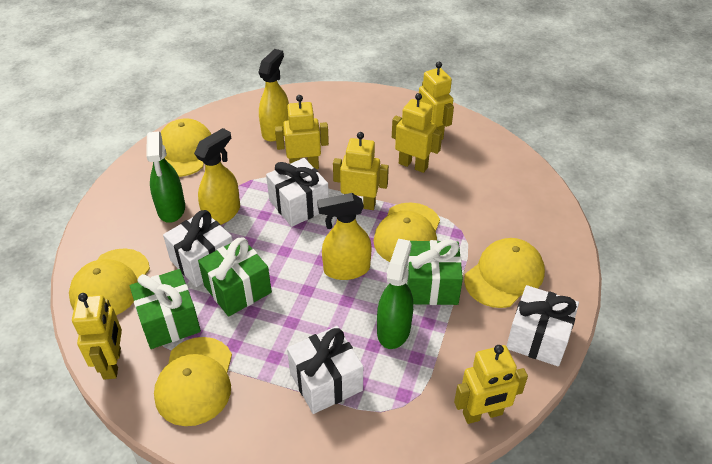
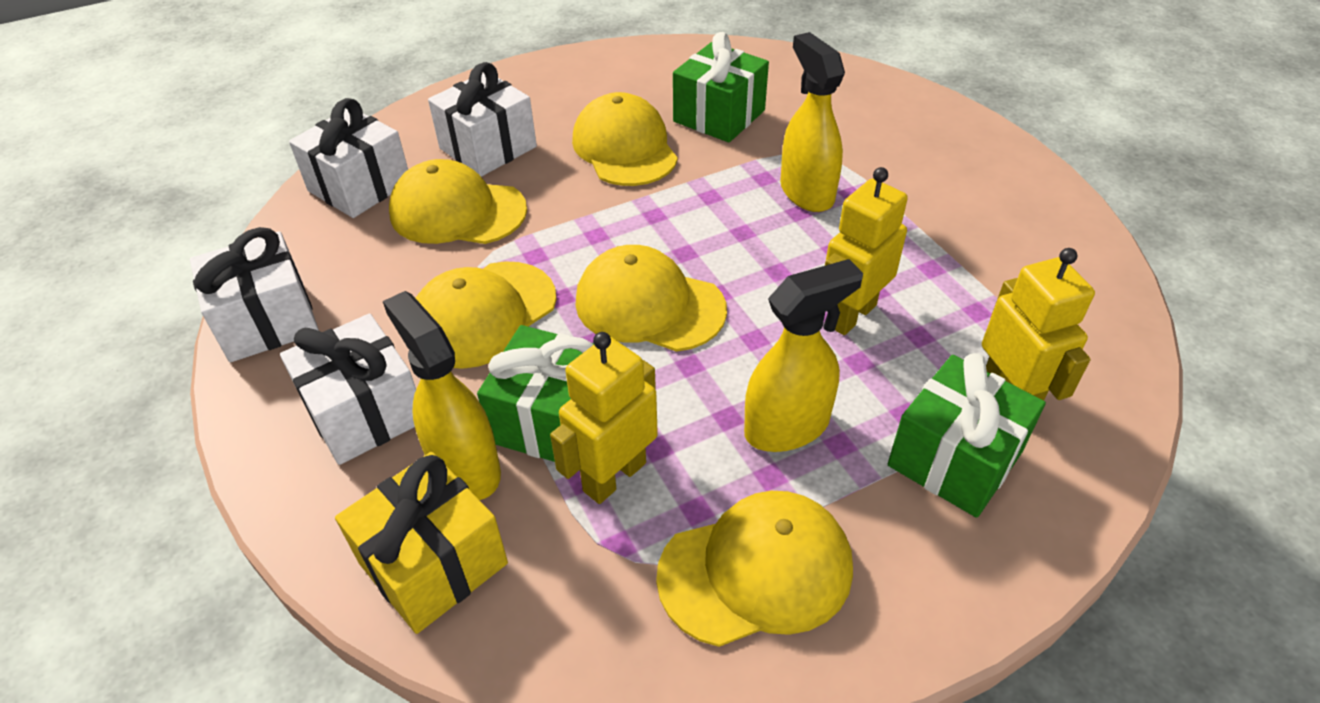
green spray bottle: 2 -> 0
yellow gift: 0 -> 1
yellow robot: 6 -> 3

